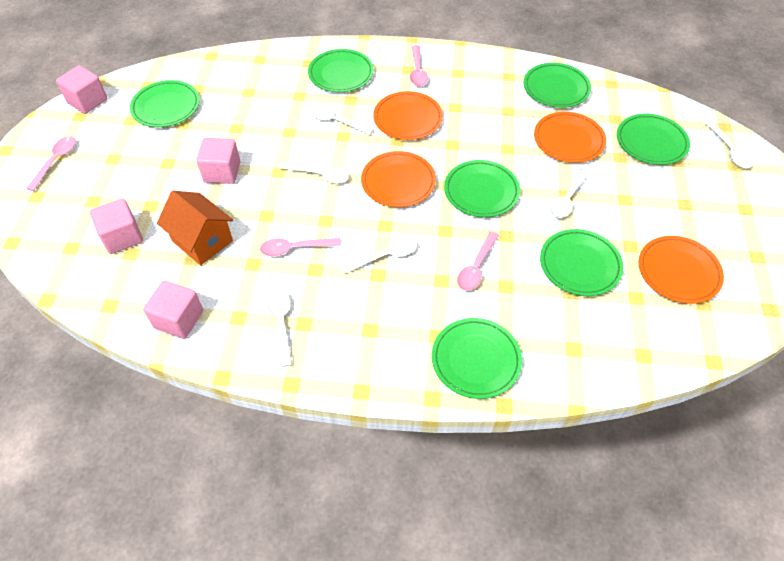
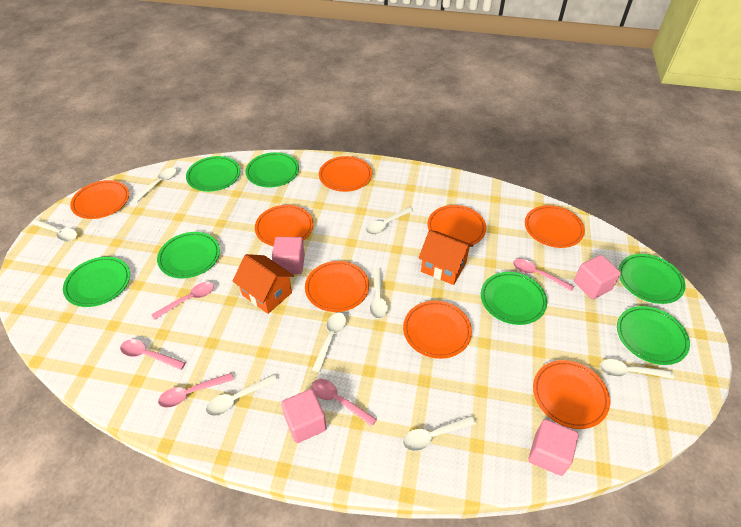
orange house: 1 -> 2
orange plate: 4 -> 8
pink spoon: 4 -> 5
white spoon: 6 -> 8

